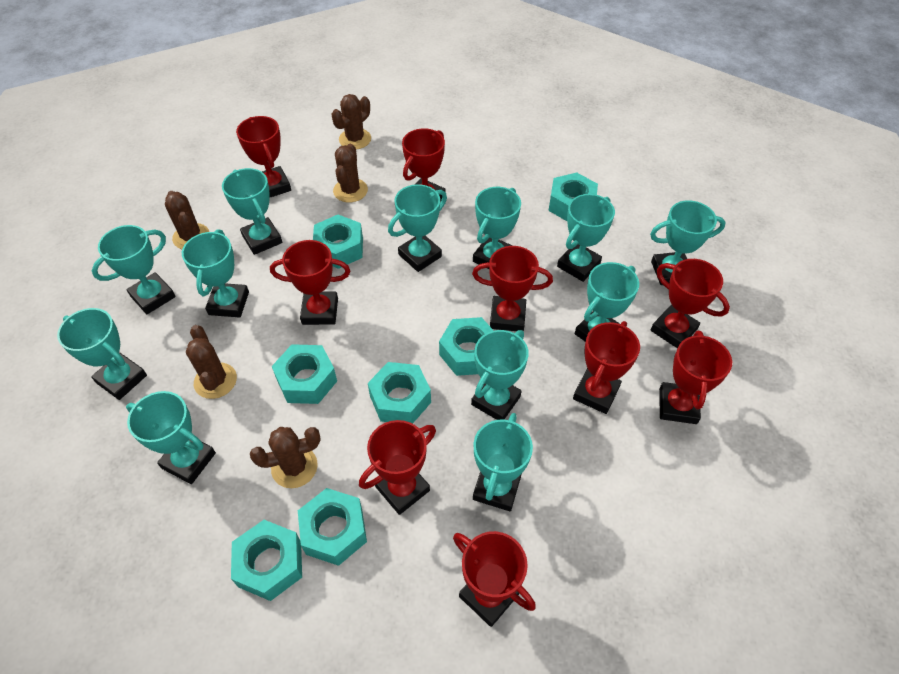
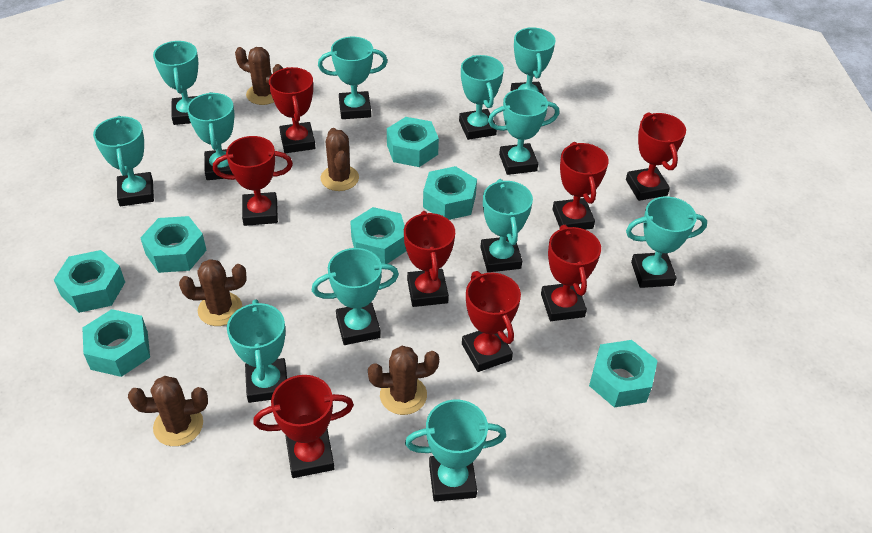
red trophy: 9 -> 8

